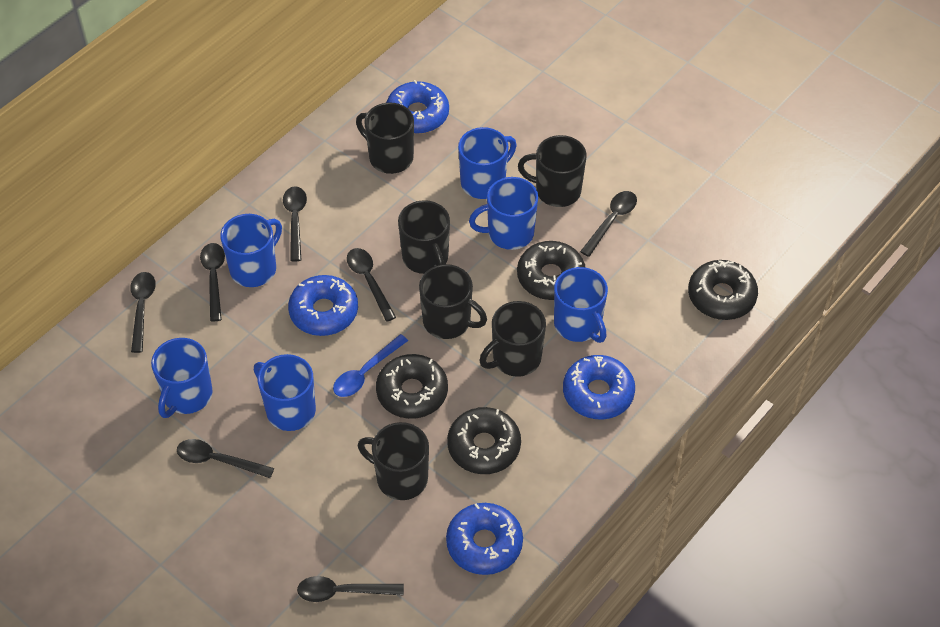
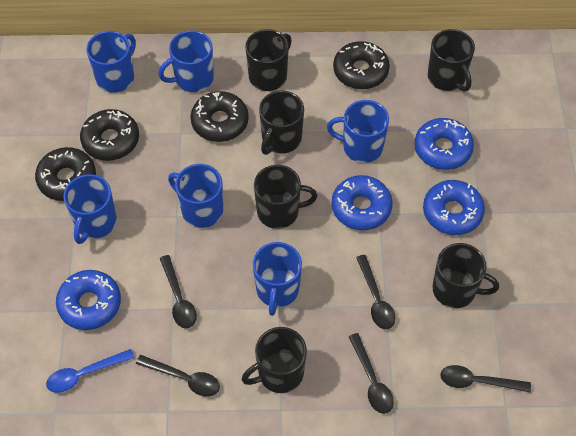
black spoon: 7 -> 5

